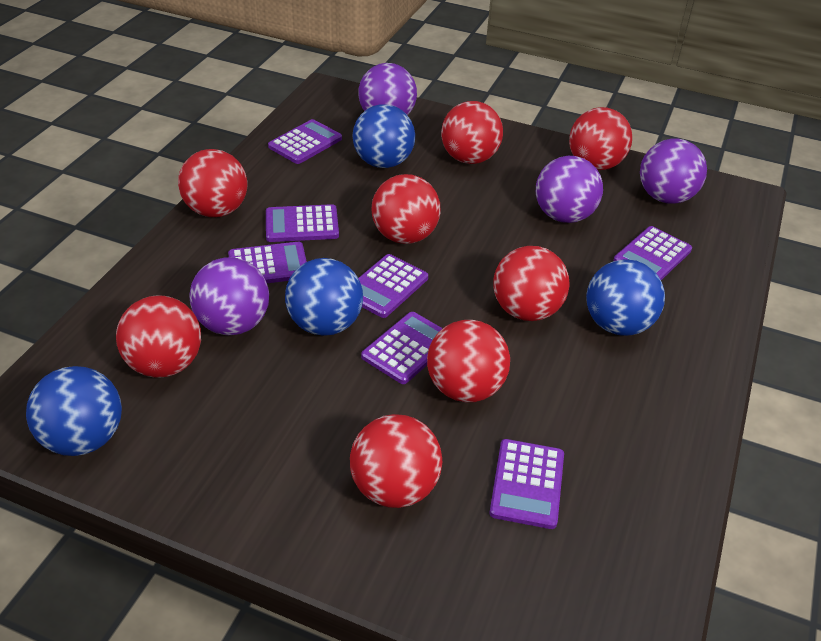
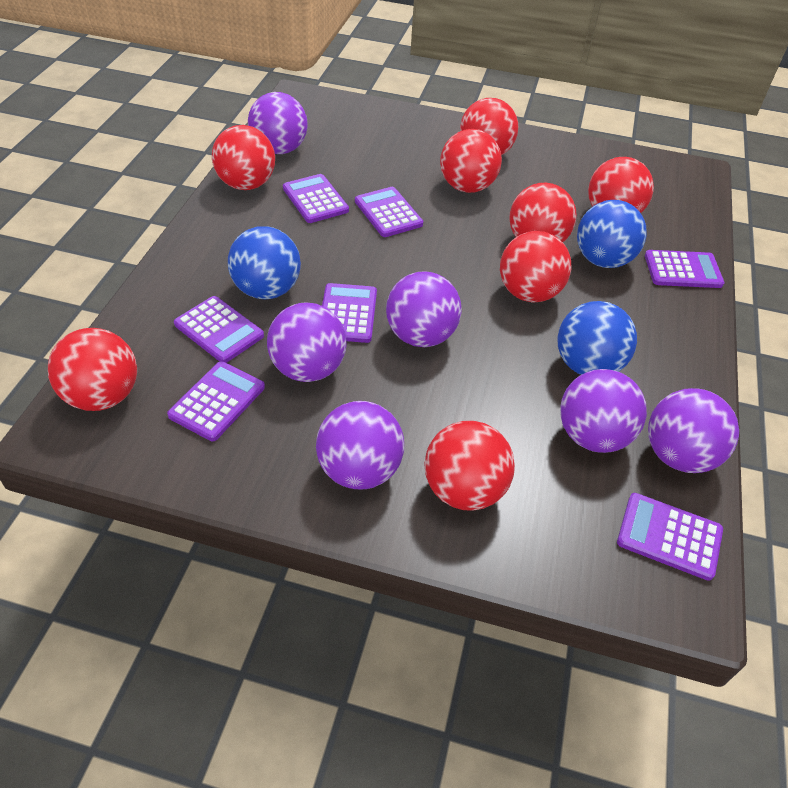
blue ball: 4 -> 3
purple ball: 4 -> 6

